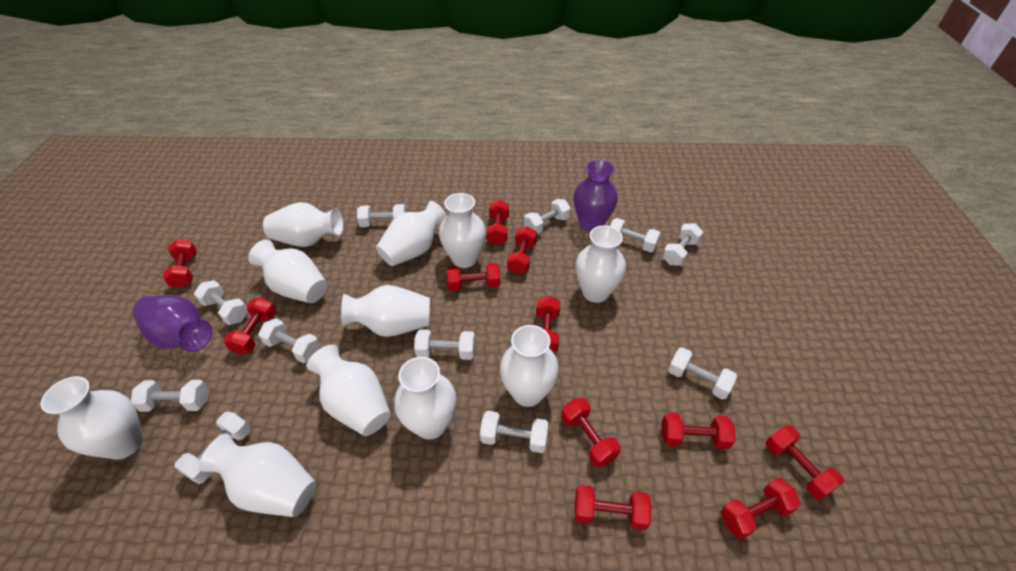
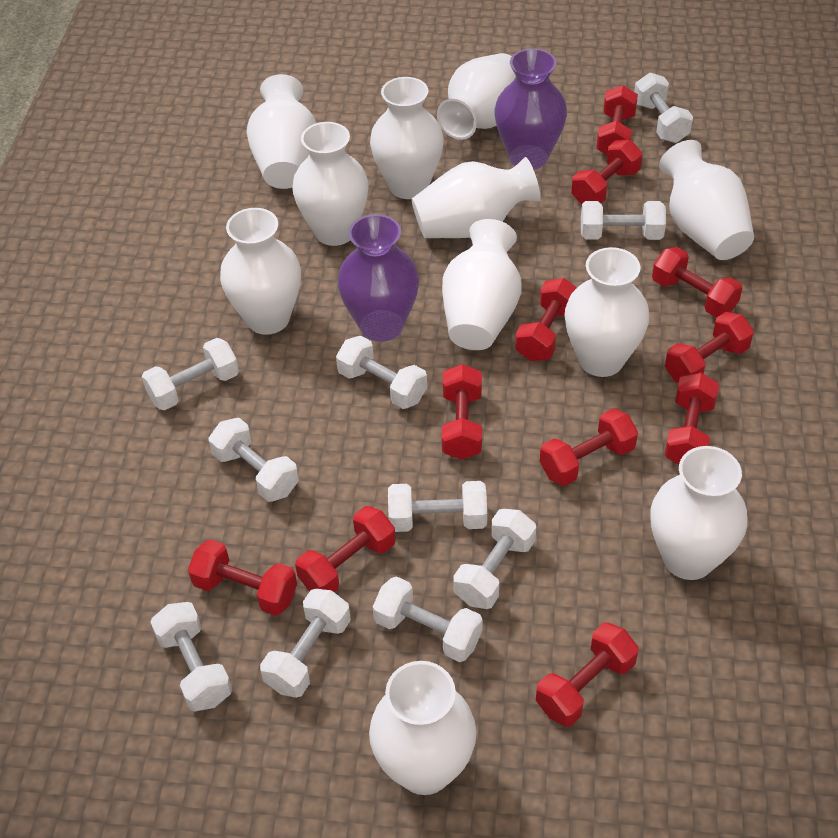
white dumbbell: 11 -> 10

